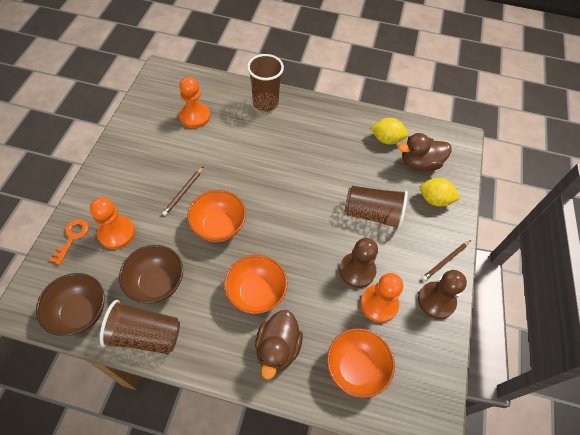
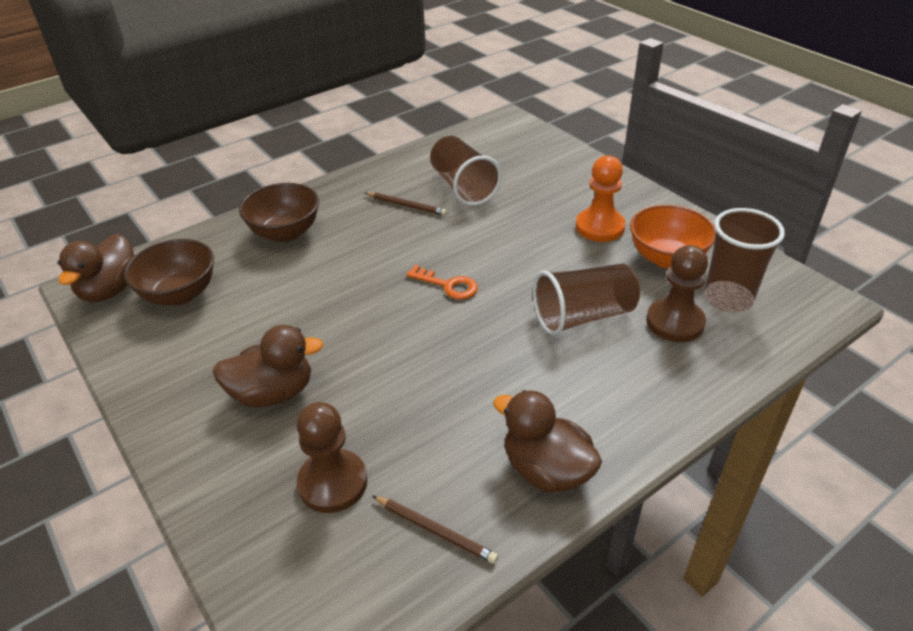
brown duck: 2 -> 3
orange bowl: 3 -> 1
orange pawn: 3 -> 1
yellow lemon: 2 -> 0

